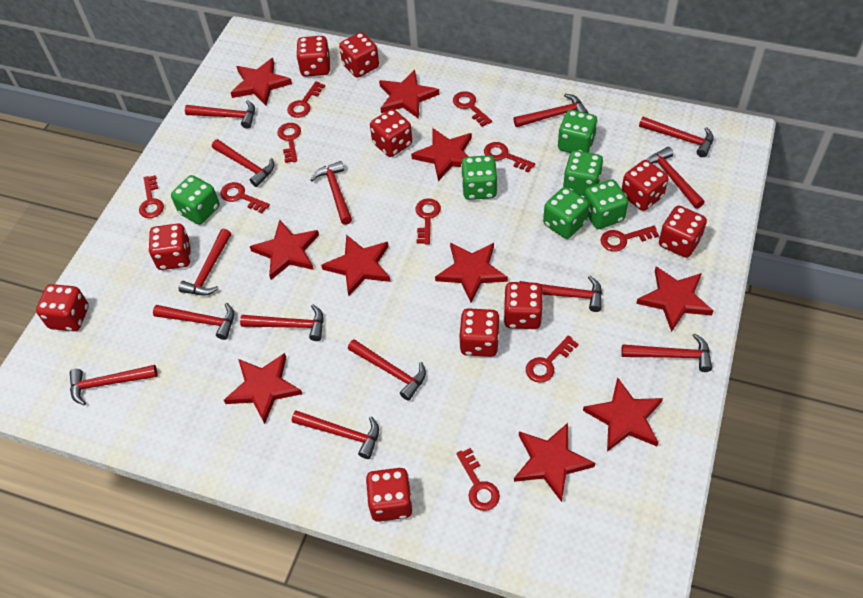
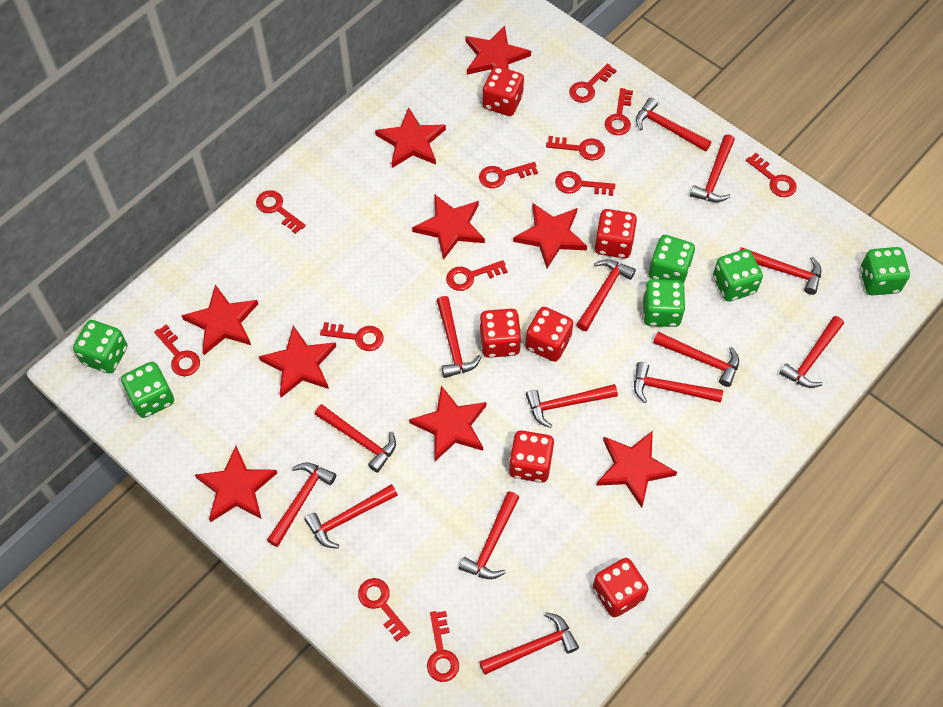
red dice: 10 -> 6
red key: 10 -> 12
red star: 10 -> 9

